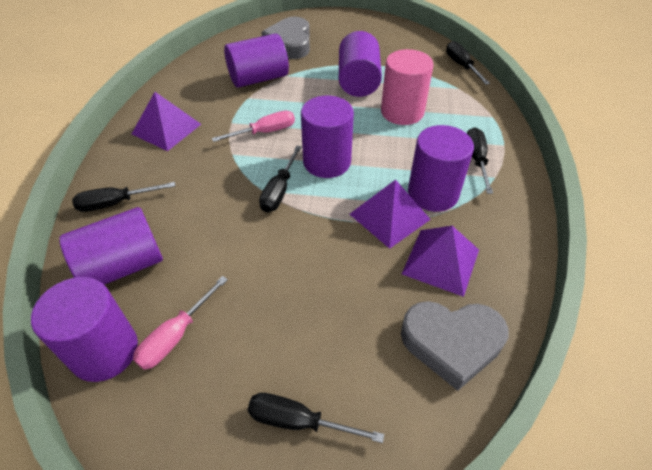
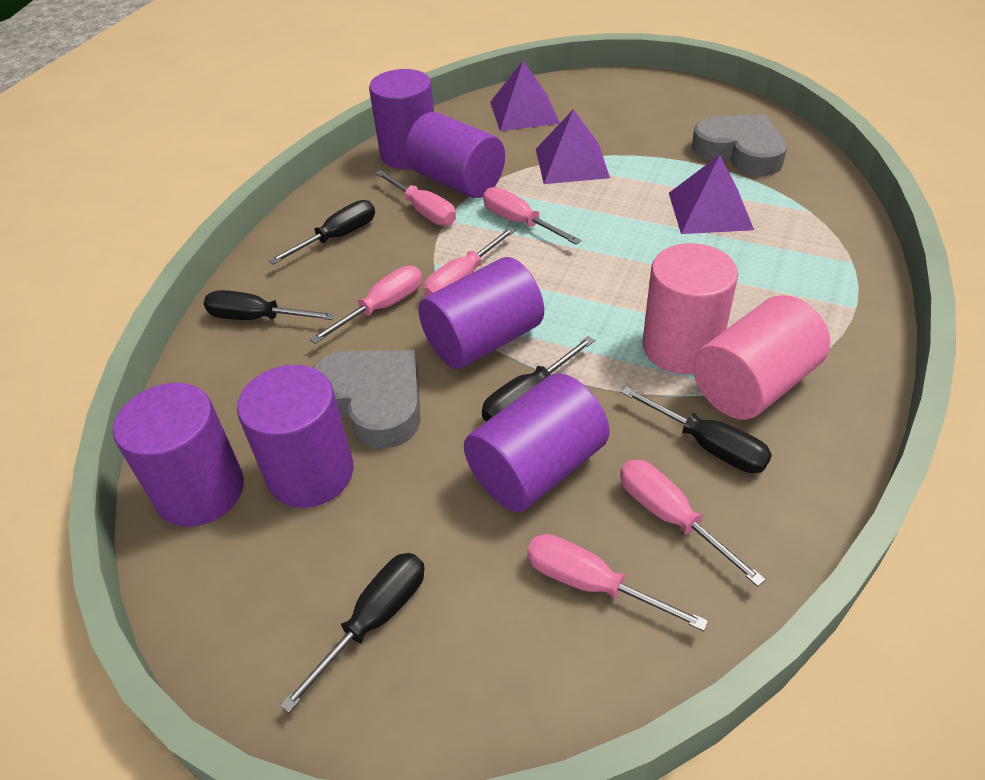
pink cylinder: 1 -> 2
pink screwdriver: 2 -> 6

